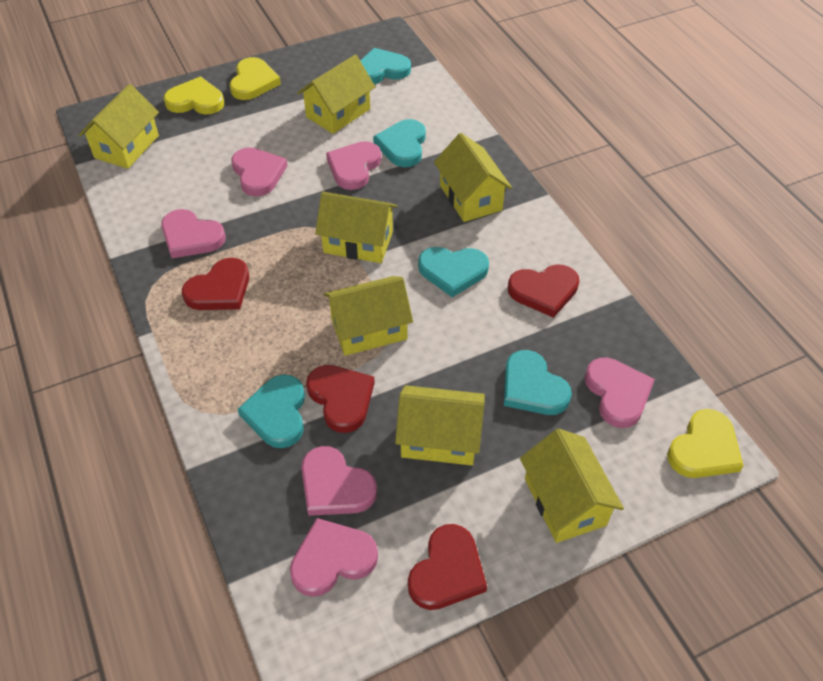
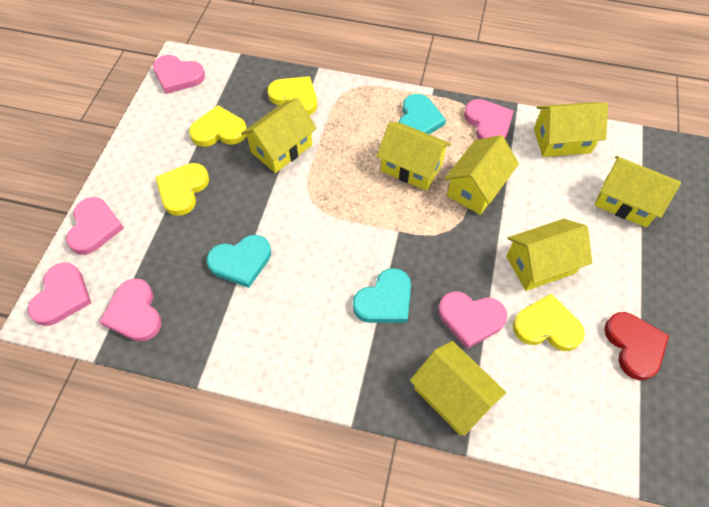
red heart: 4 -> 1
turquoise heart: 5 -> 3
yellow heart: 3 -> 4

